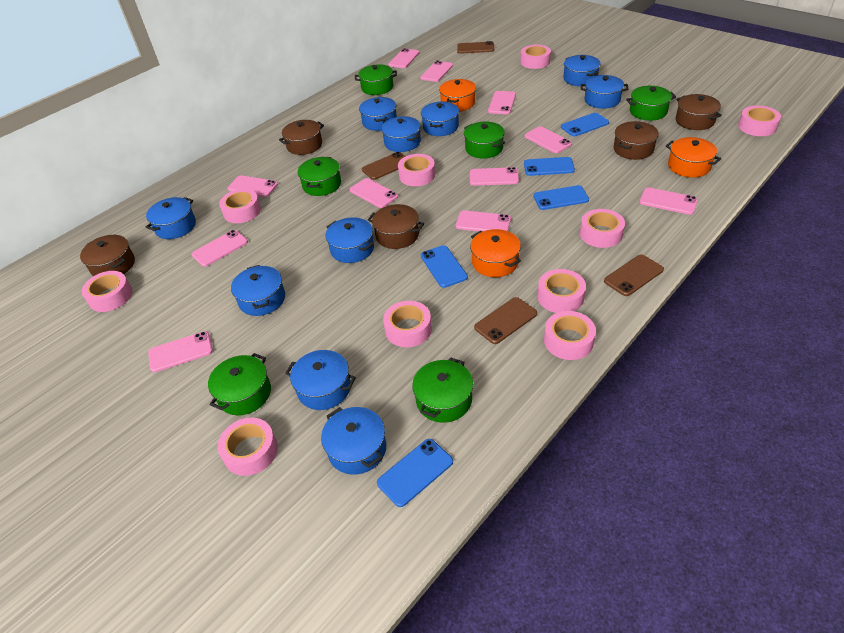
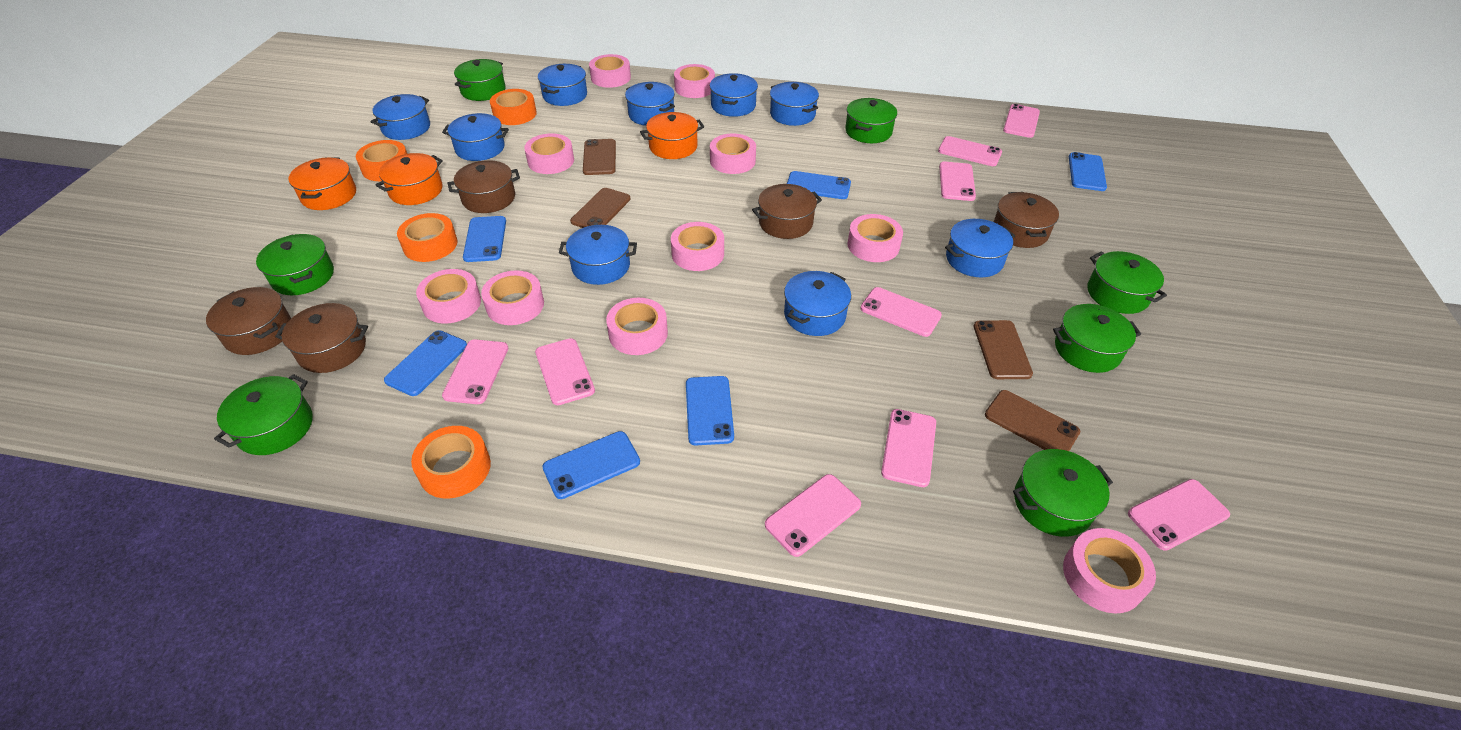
blue phone: 5 -> 6
blue pot: 10 -> 9
green pot: 6 -> 7
orange tape: 0 -> 4
pink phone: 11 -> 9

